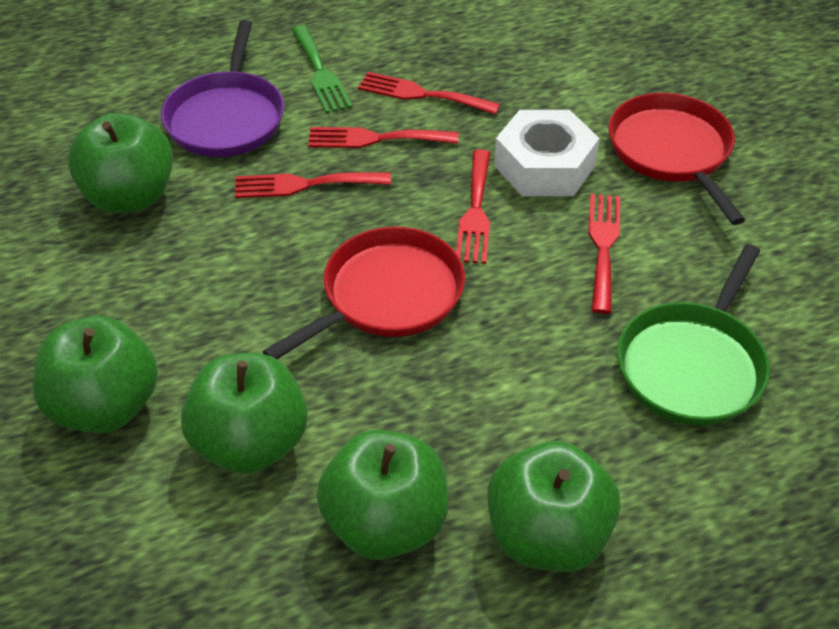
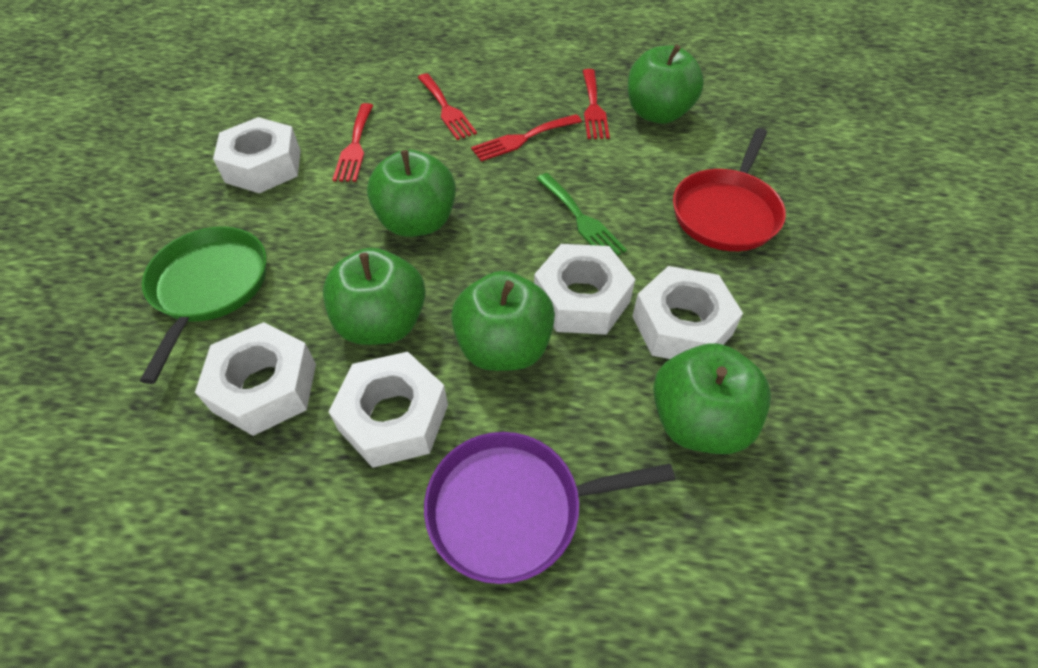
red fork: 5 -> 4
red pan: 2 -> 1
white nut: 1 -> 5

